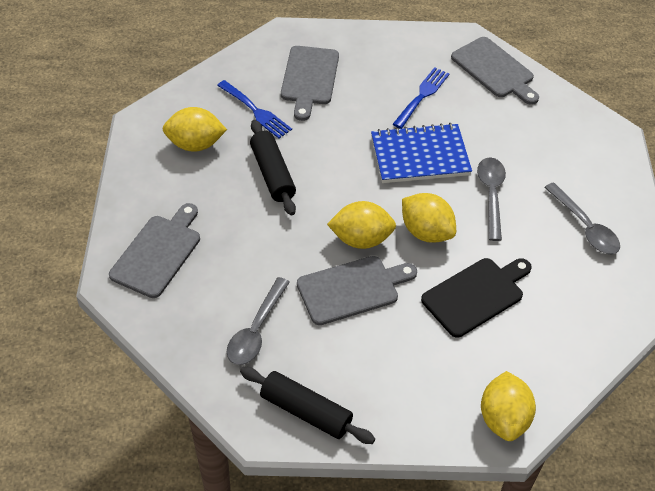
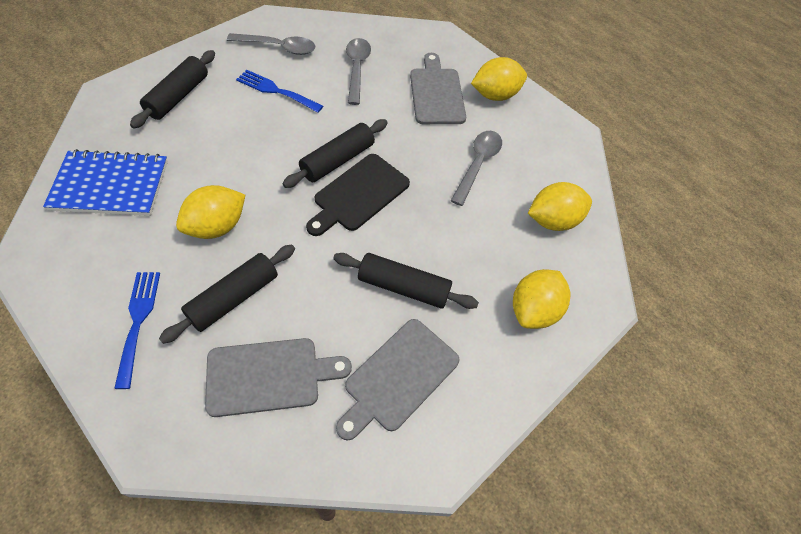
black rolling pin: 2 -> 4
grey cutting board: 4 -> 3

